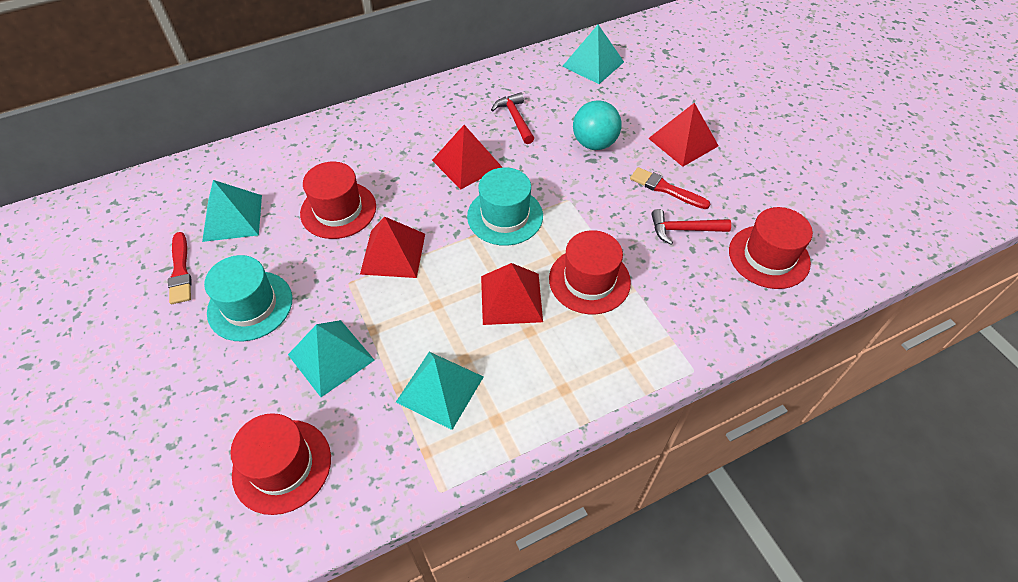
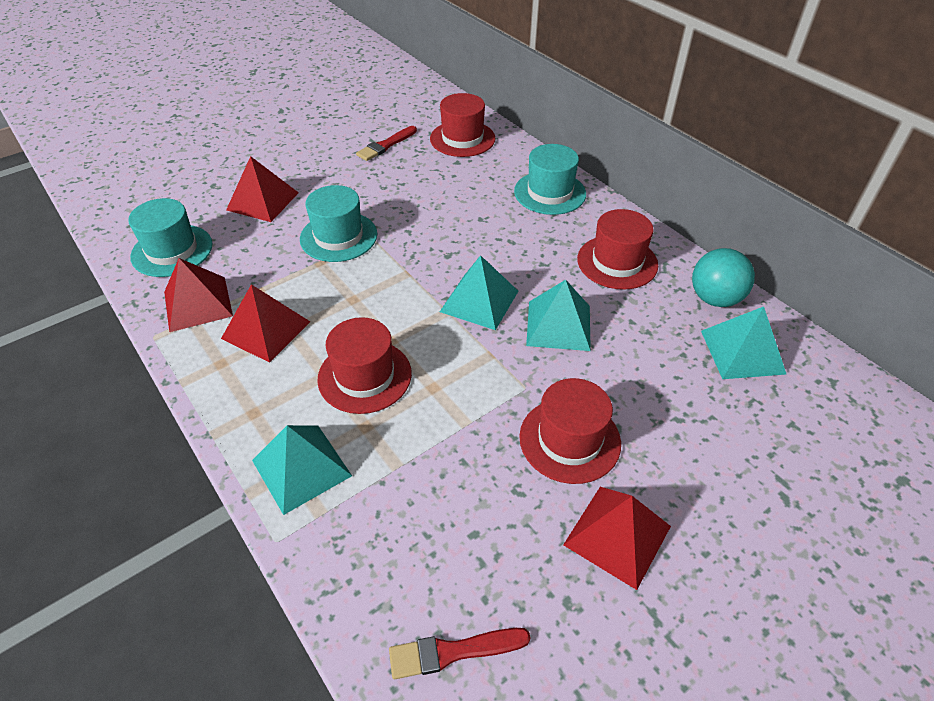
red hammer: 2 -> 0
turquoise hat: 2 -> 3

